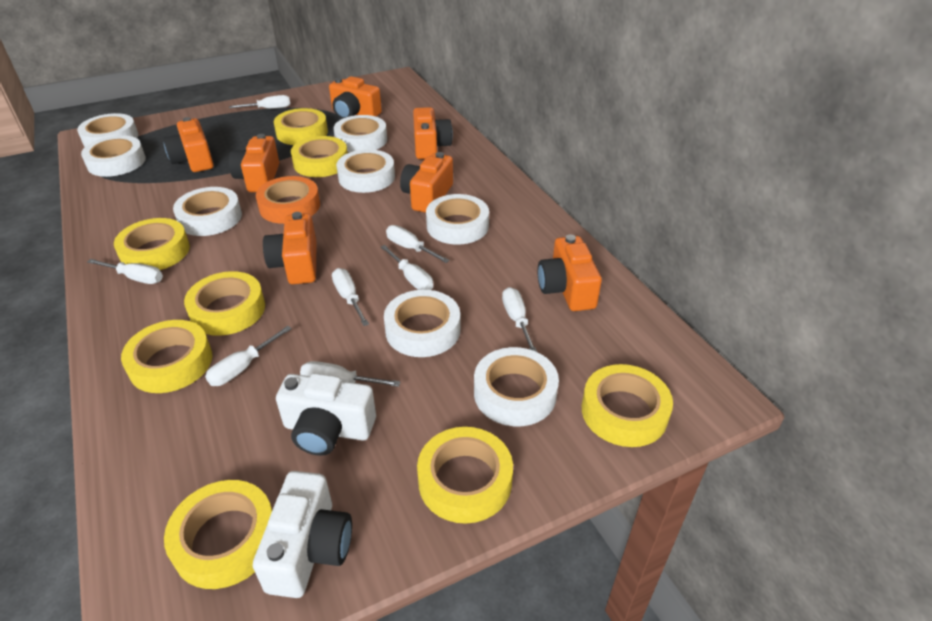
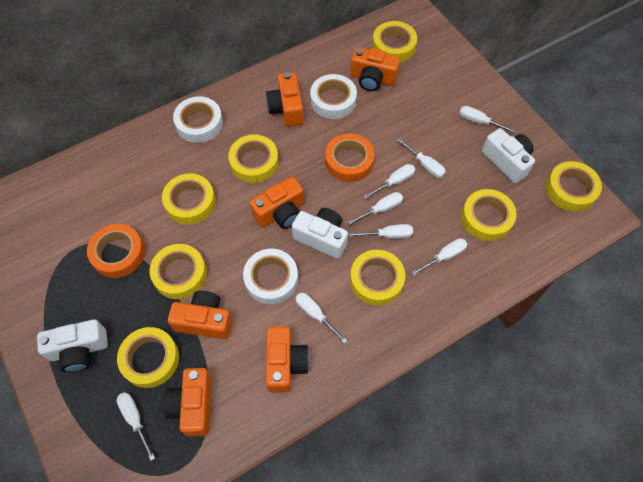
orange camera: 7 -> 6
orange tape: 1 -> 2
white camera: 2 -> 3
white tape: 8 -> 3

